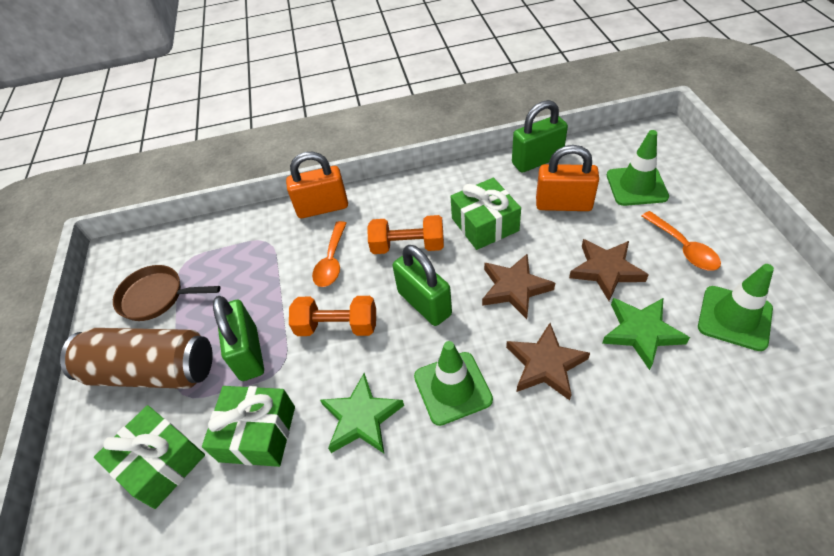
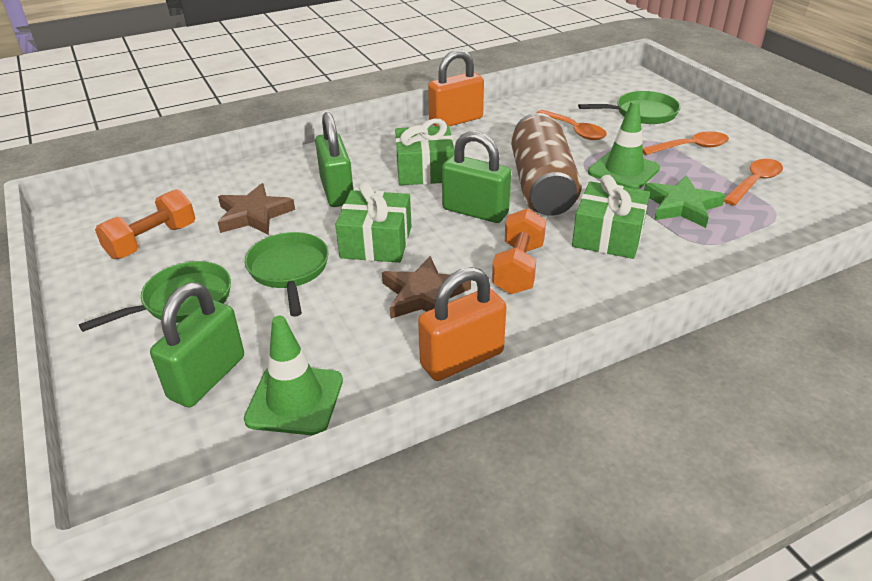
brown pan: 1 -> 0
brown star: 3 -> 2
green pan: 0 -> 3
green star: 2 -> 1
green traffic cone: 3 -> 2
orange spoon: 2 -> 3

